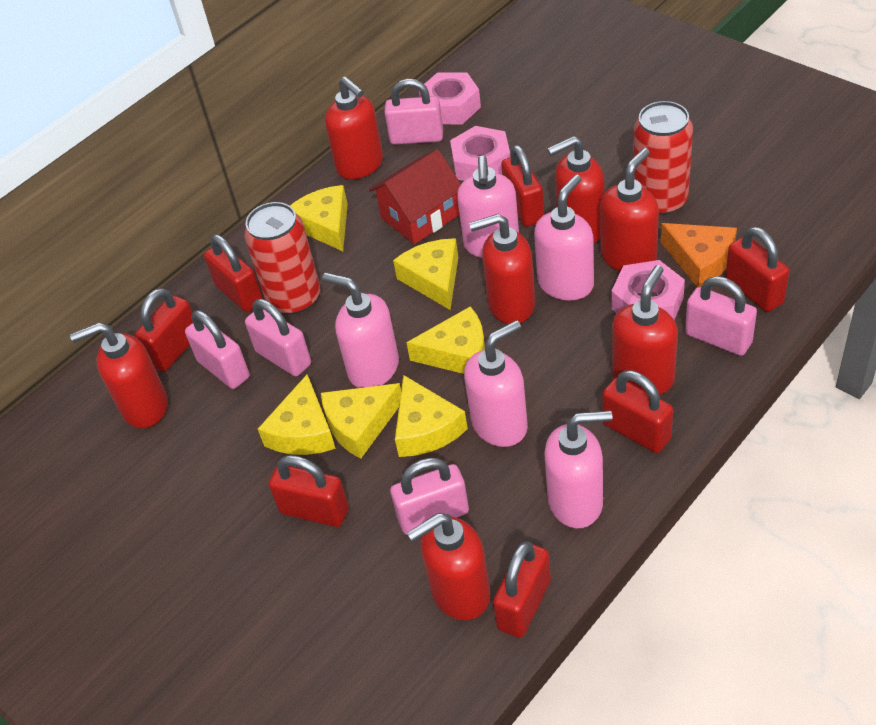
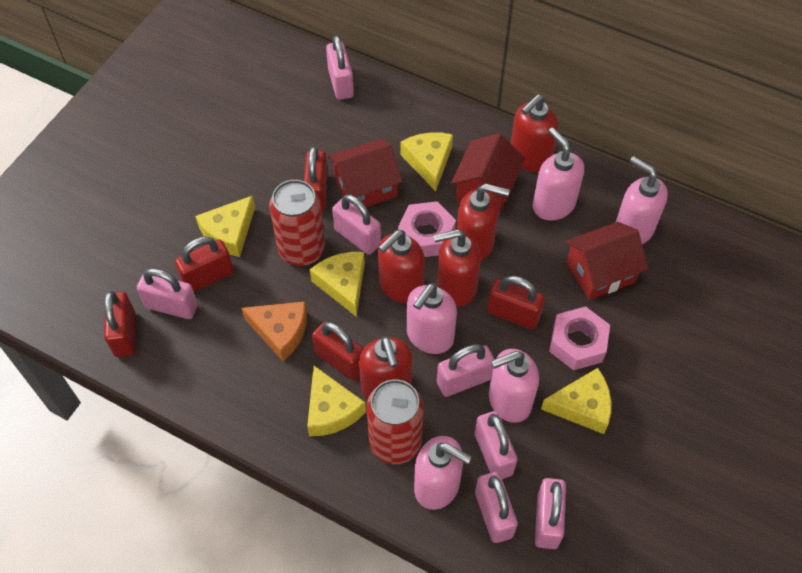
pink nut: 3 -> 2
pink padlock: 5 -> 7
red house: 1 -> 3
red padlock: 7 -> 5
red soap dispenser: 7 -> 5
yellow cheese: 6 -> 5

